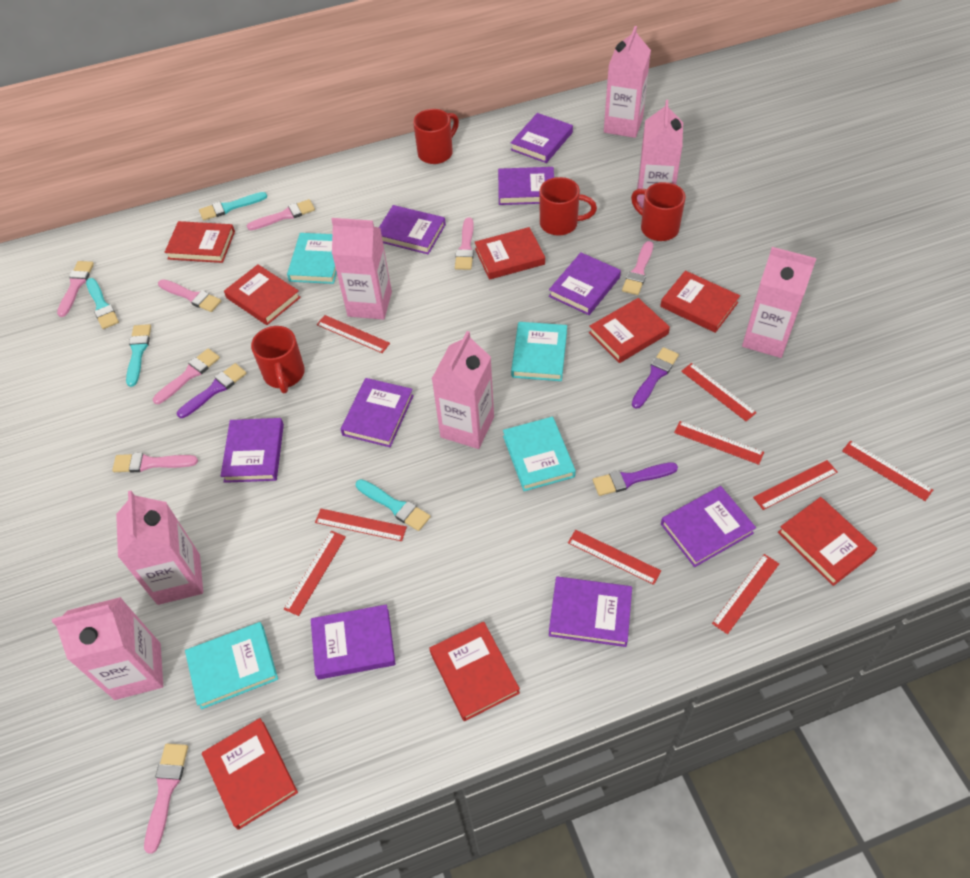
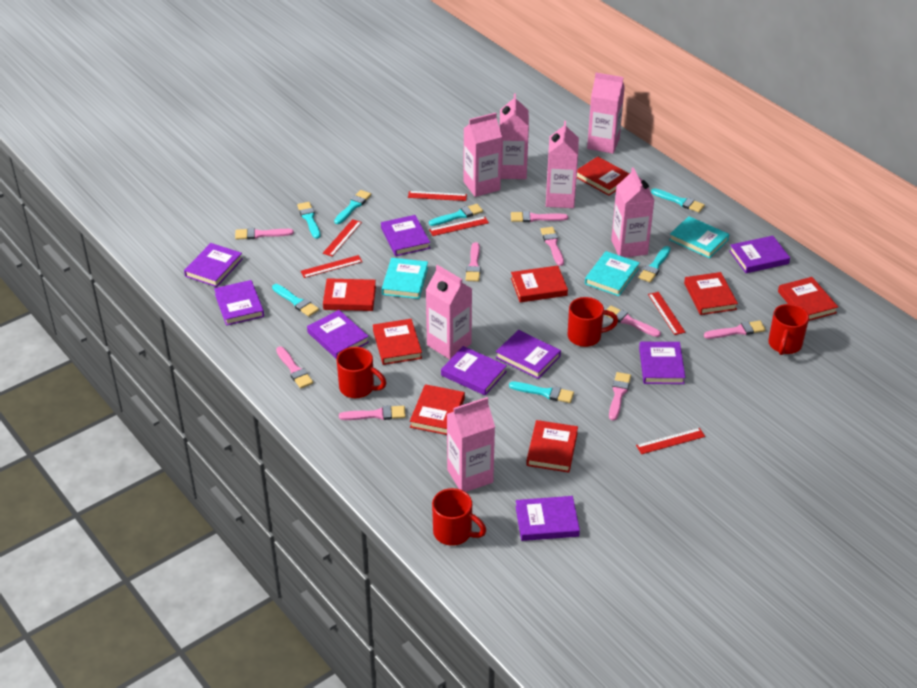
pink brush: 8 -> 9
purple brush: 3 -> 0
red ruler: 9 -> 6
turquoise book: 4 -> 3
turquoise brush: 4 -> 7

